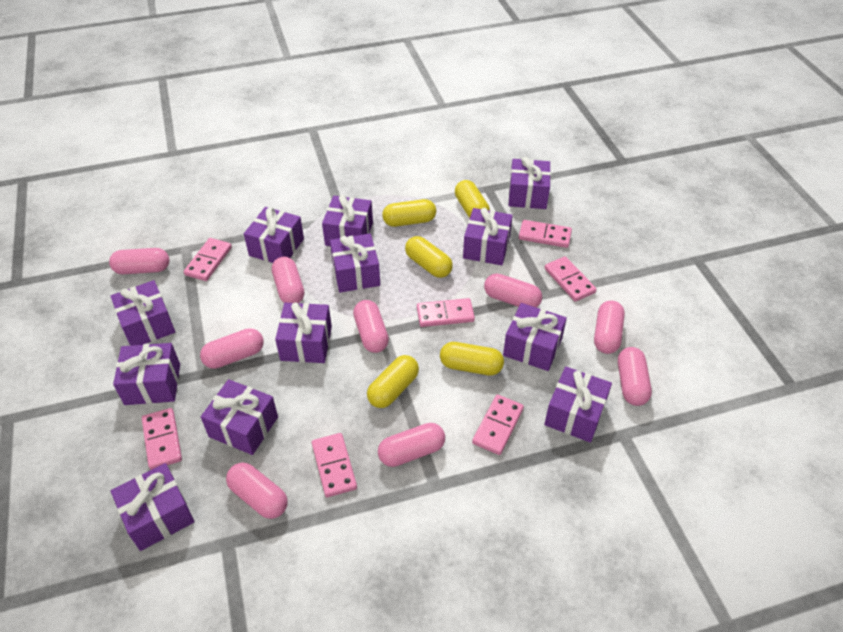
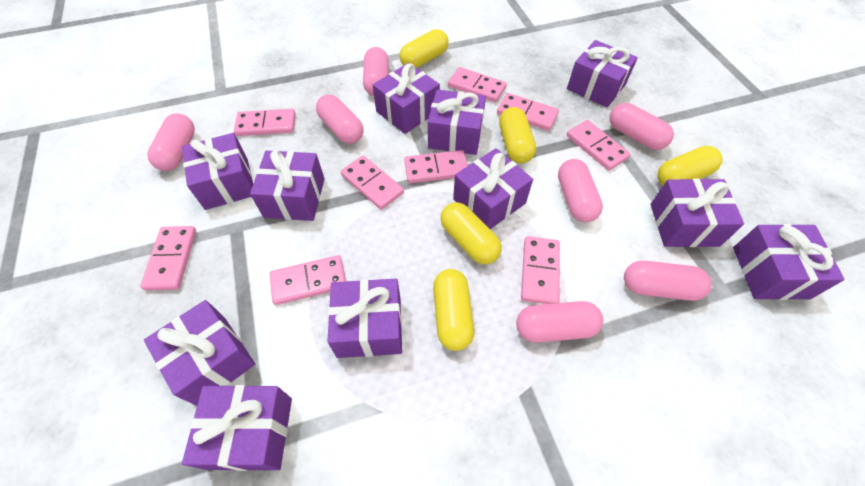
pink capsule: 9 -> 7
pink domino: 7 -> 9
purple gift: 12 -> 11

